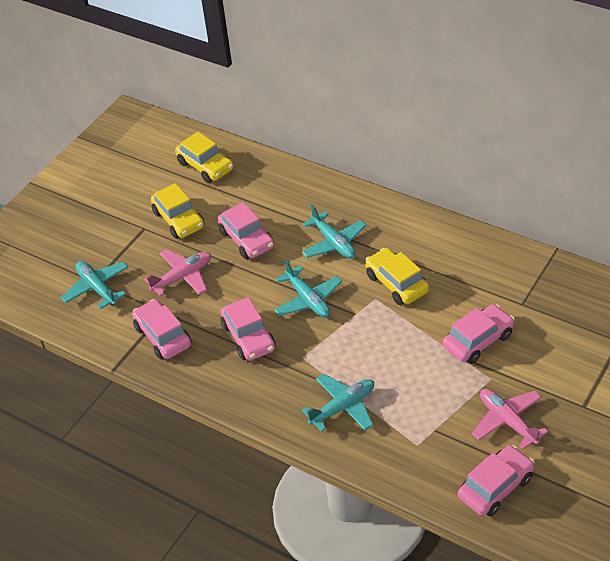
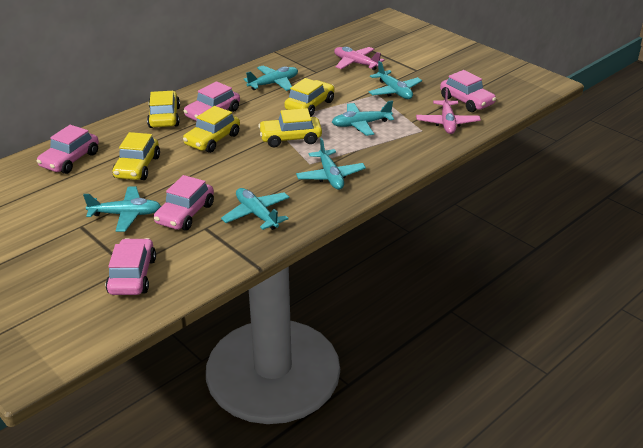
turquoise plane: 4 -> 6
yellow car: 3 -> 5

